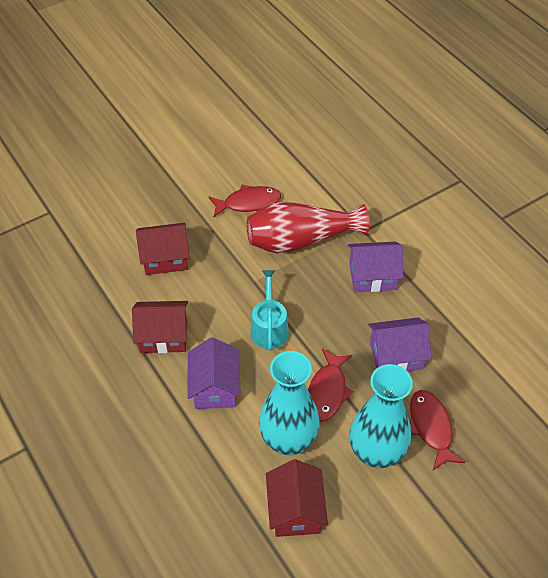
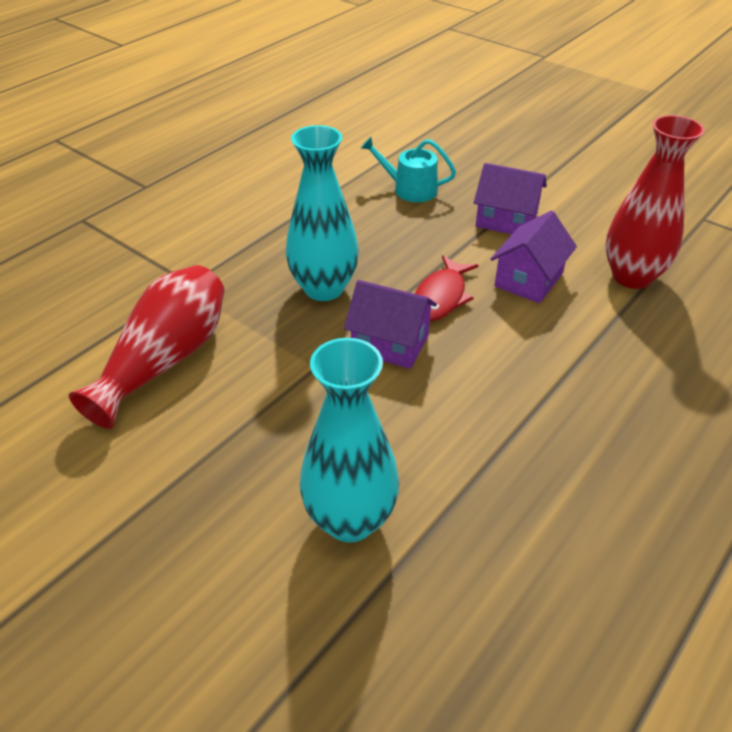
red fish: 3 -> 1
red house: 3 -> 0
red vase: 1 -> 2

